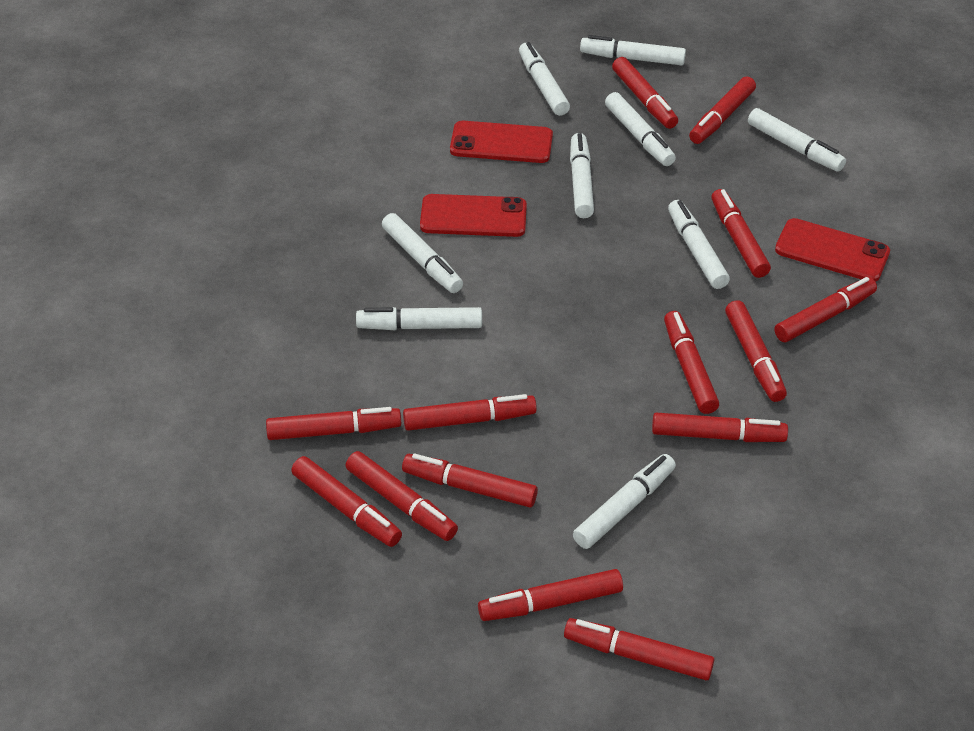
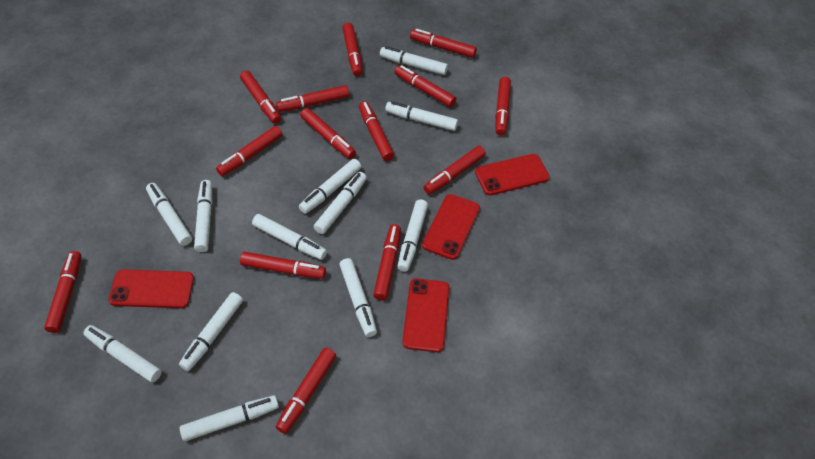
red phone: 3 -> 4
white marker: 9 -> 12

